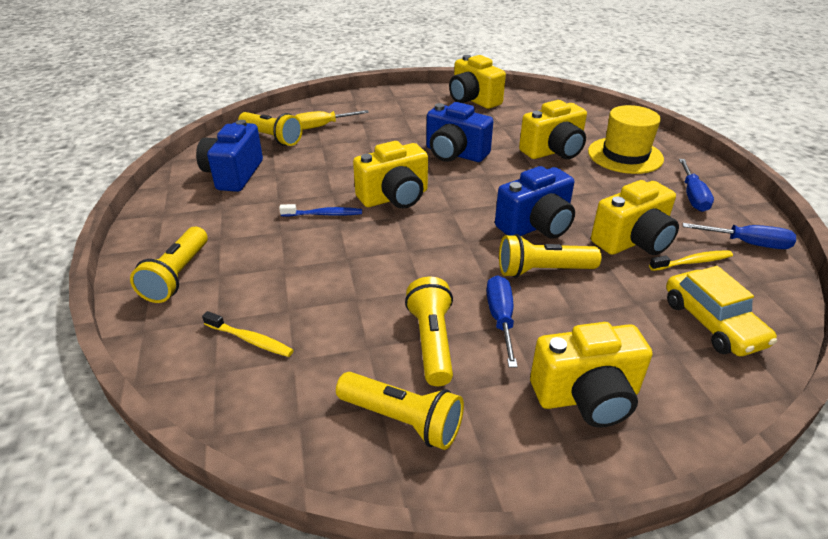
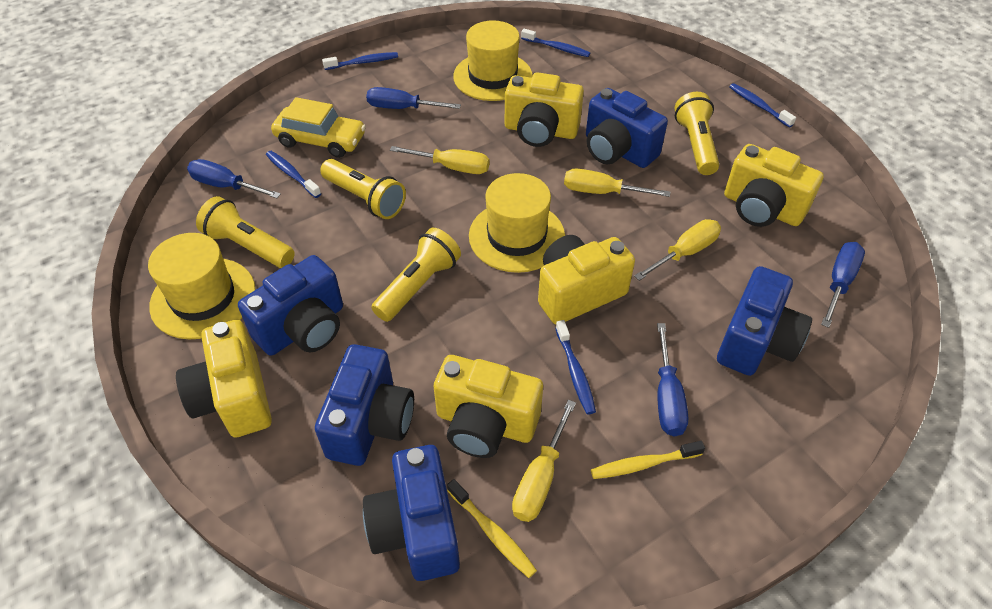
blue camera: 3 -> 5
blue screwdriver: 3 -> 4
blue toothbrush: 1 -> 5
yellow flashlight: 5 -> 4
yellow hat: 1 -> 3
yellow screwdriver: 1 -> 4

